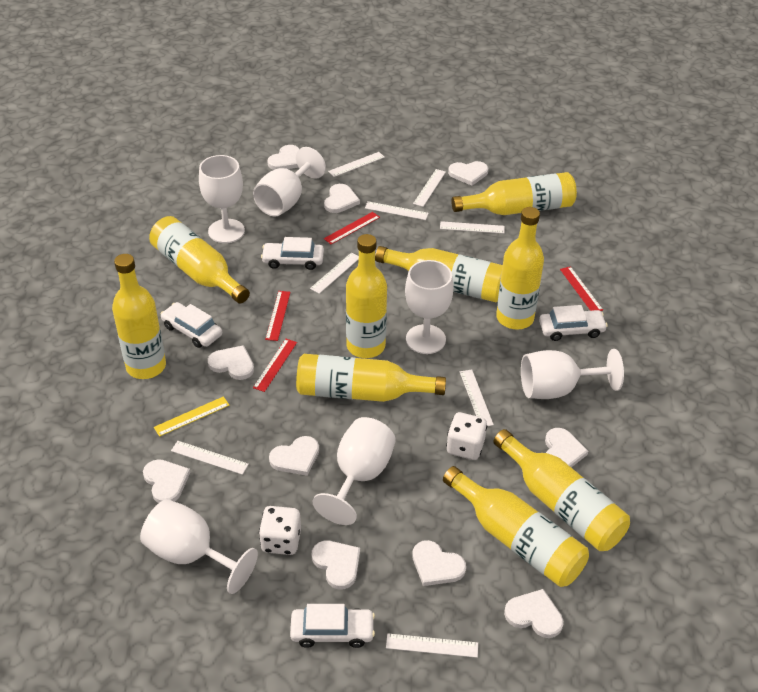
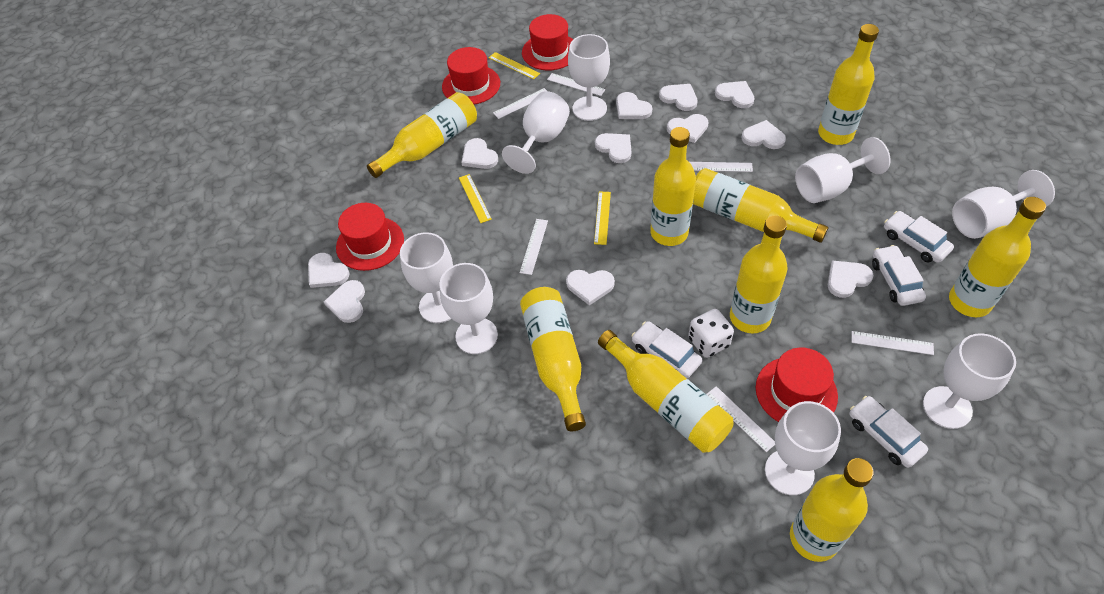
red hat: 0 -> 4
red ruler: 4 -> 0
white dice: 2 -> 1
white goblet: 6 -> 8
white heart: 10 -> 11
white ruler: 8 -> 6
yellow ruler: 1 -> 3

